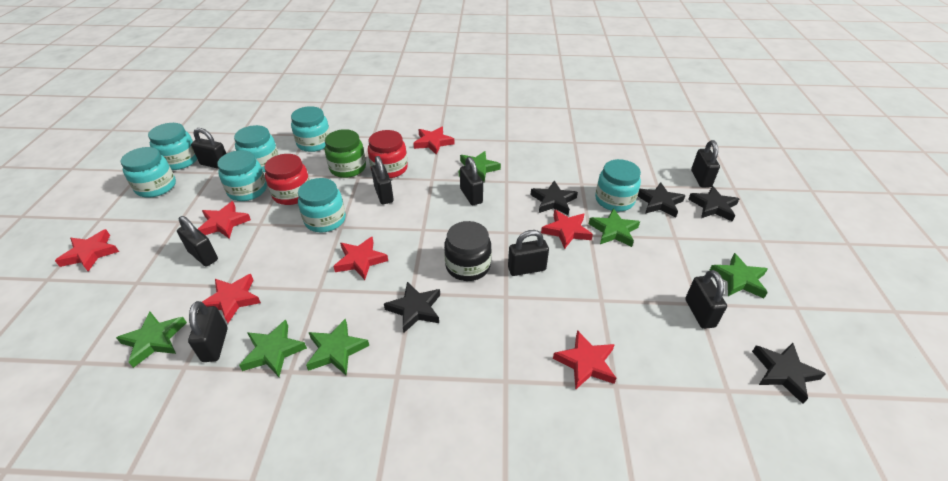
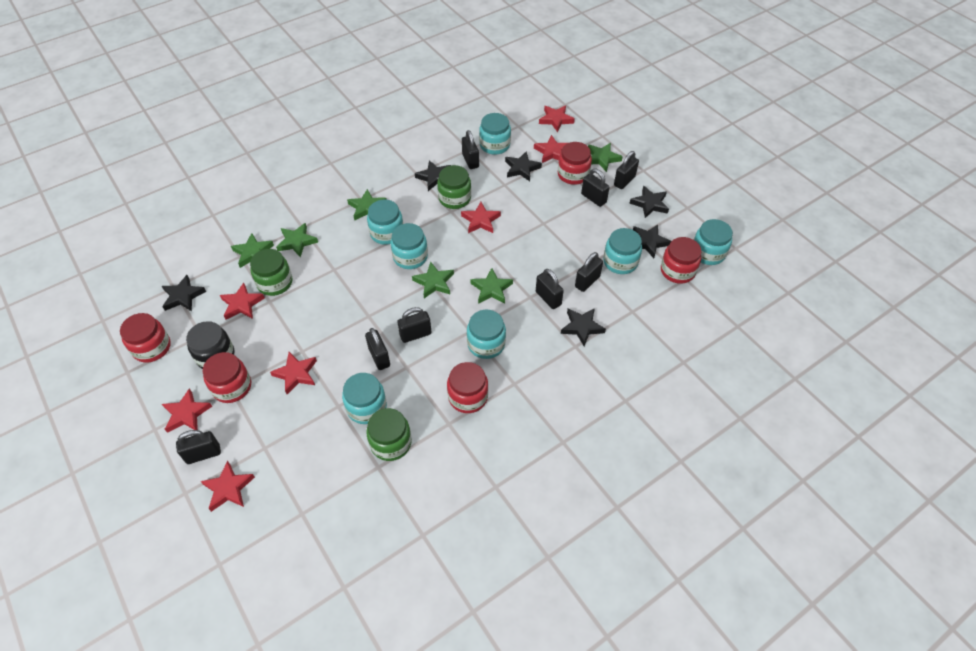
black star: 5 -> 6
green jar: 1 -> 3
red jar: 2 -> 5

